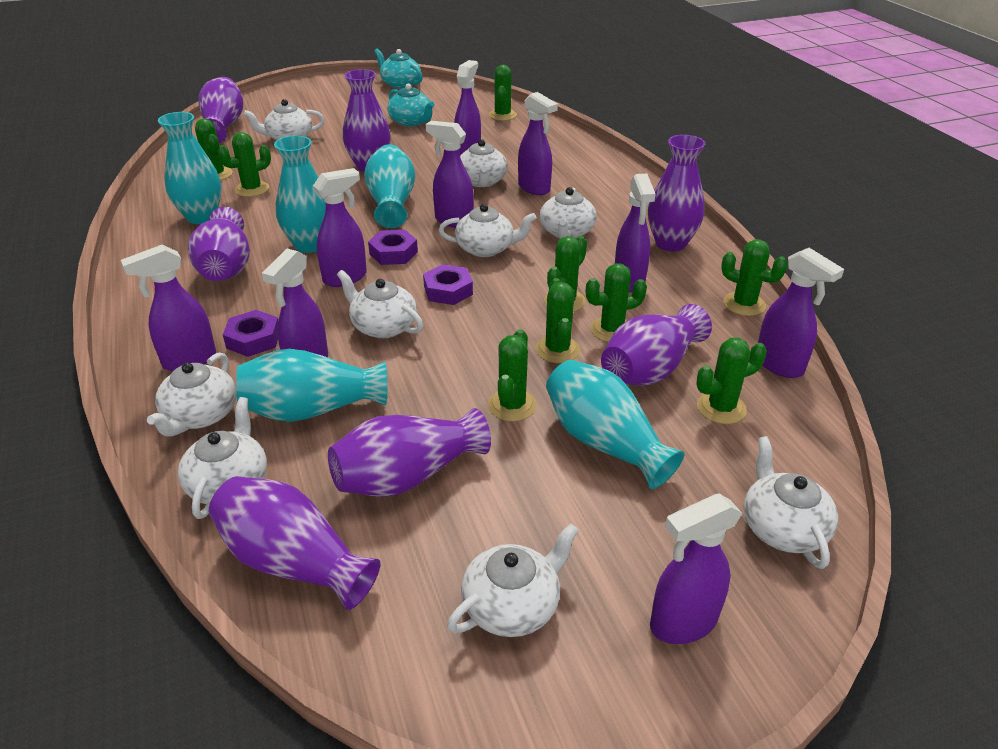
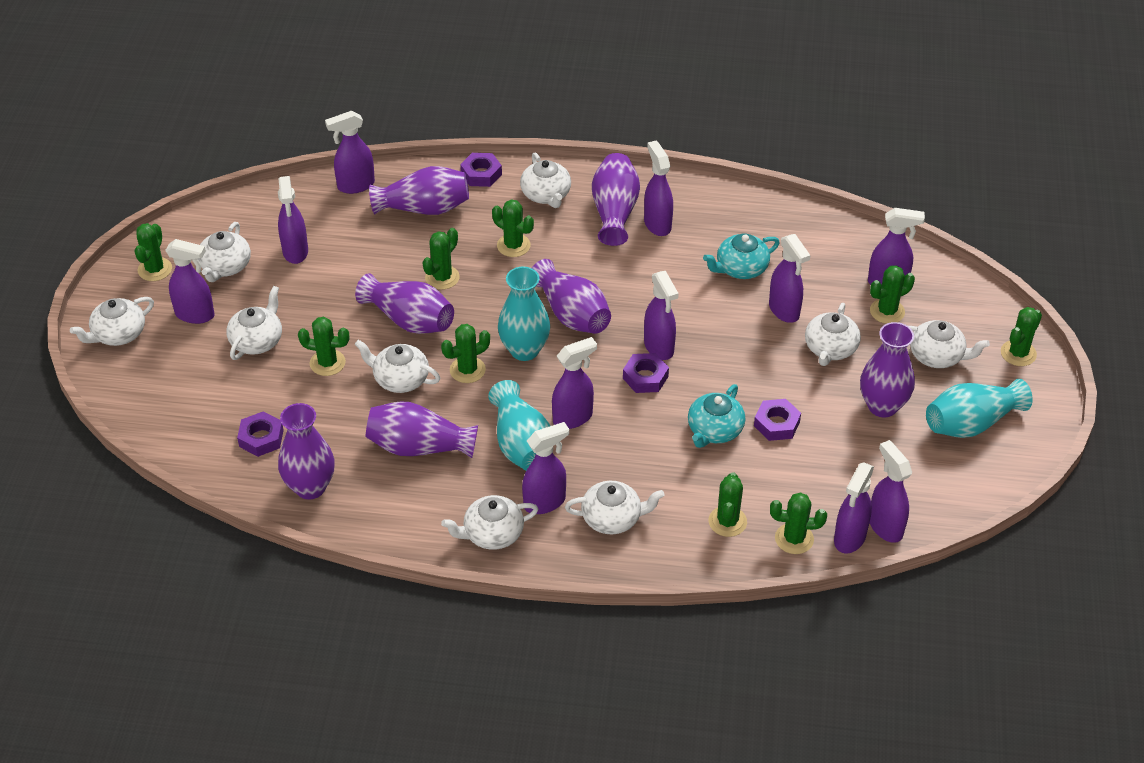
purple nut: 3 -> 4
purple spray bottle: 9 -> 11
turquoise vase: 5 -> 3

